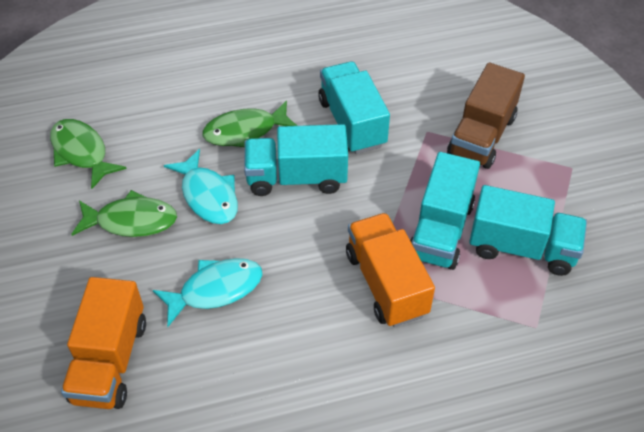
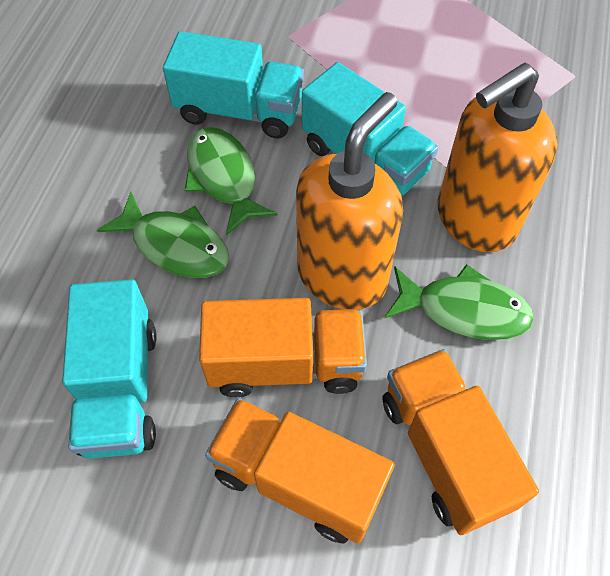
brown truck: 1 -> 0
orange soap dispenser: 0 -> 2
orange truck: 2 -> 3
turquoise fish: 2 -> 0
turquoise truck: 4 -> 3

